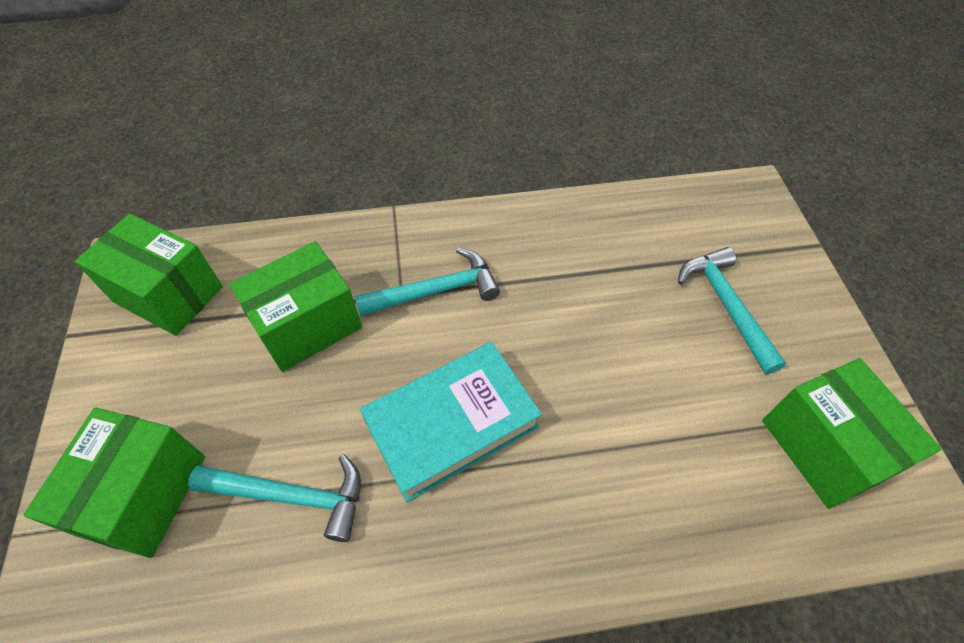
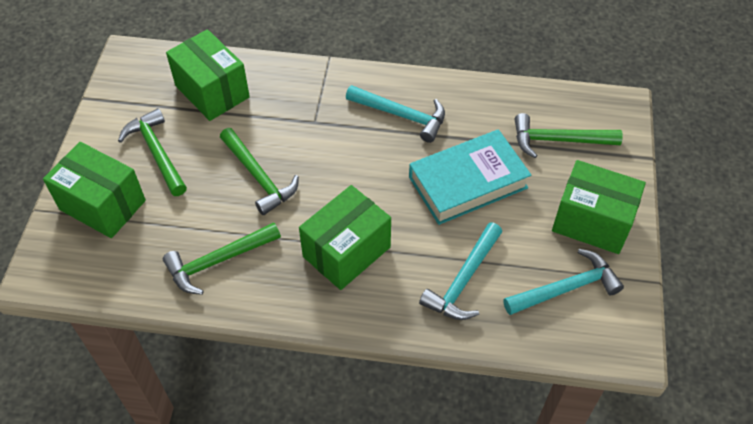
green hammer: 0 -> 4

